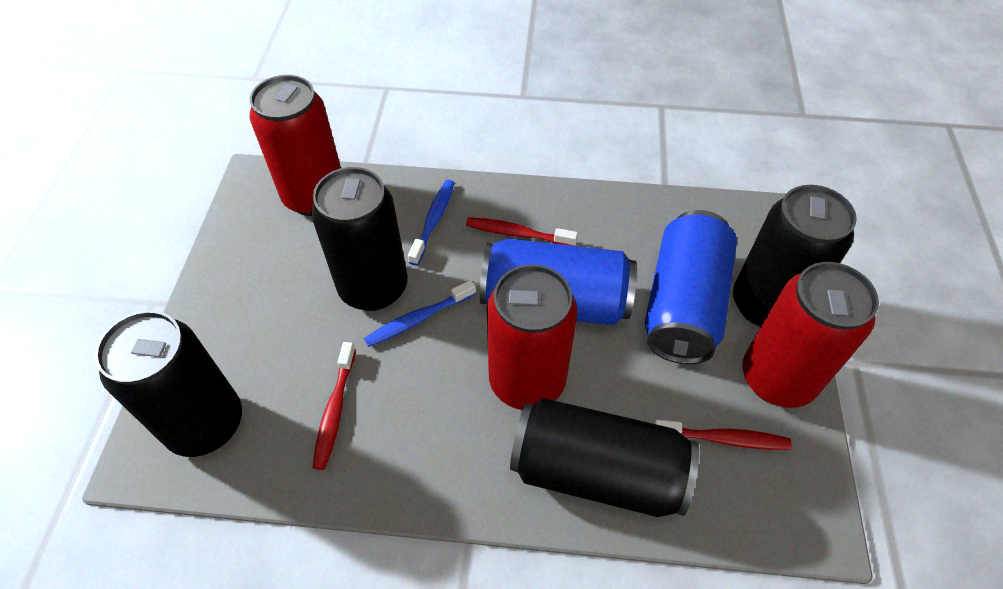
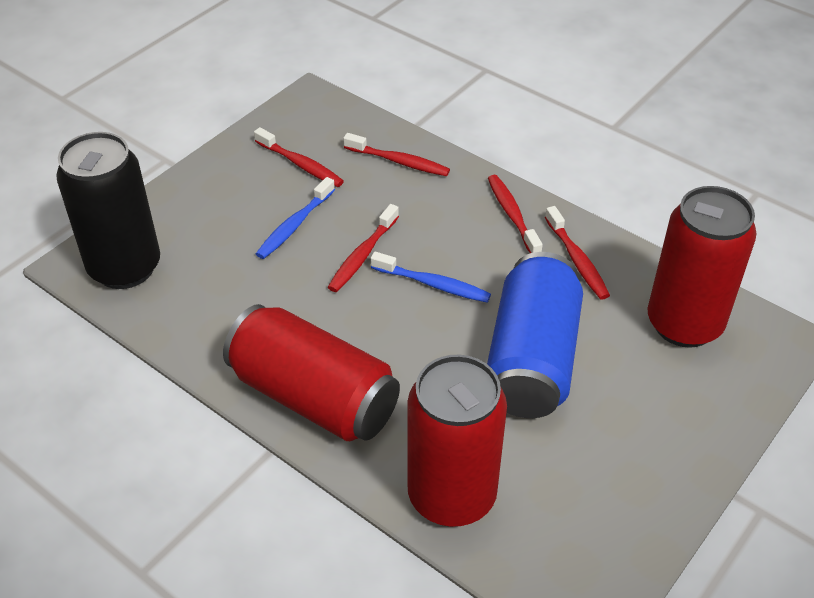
black can: 4 -> 1
blue can: 2 -> 1
red toothbrush: 3 -> 5

